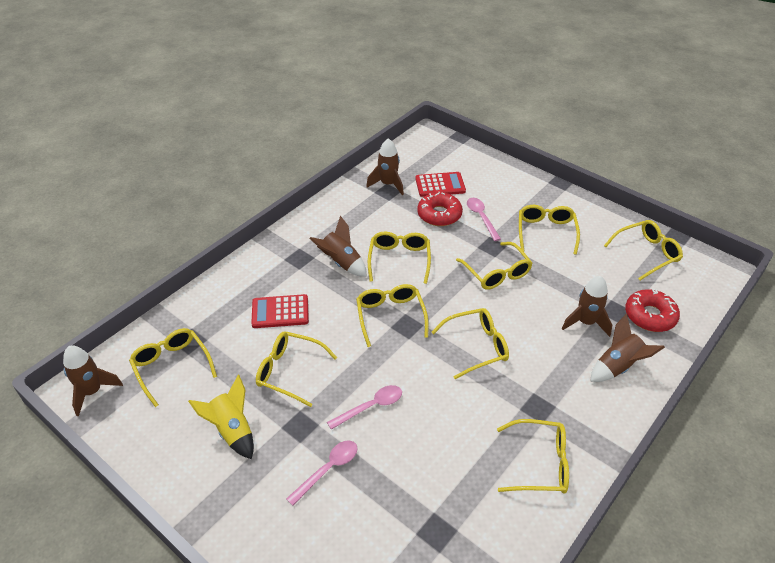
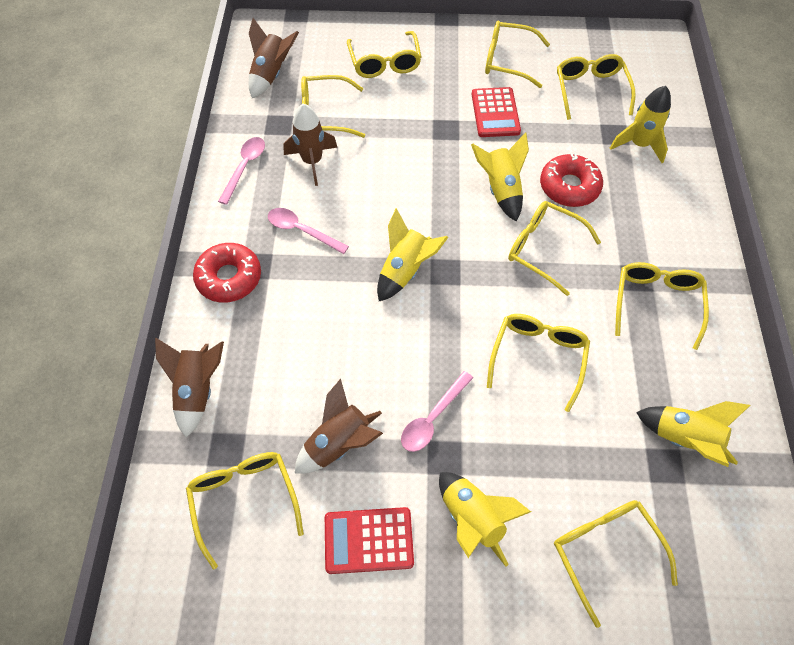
brown rocket: 5 -> 4
yellow rocket: 1 -> 5

